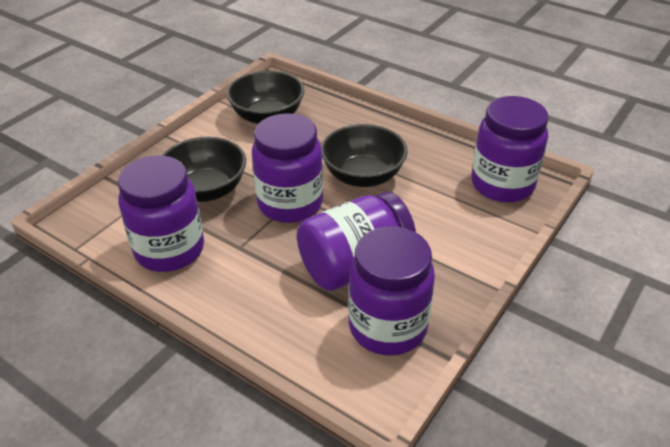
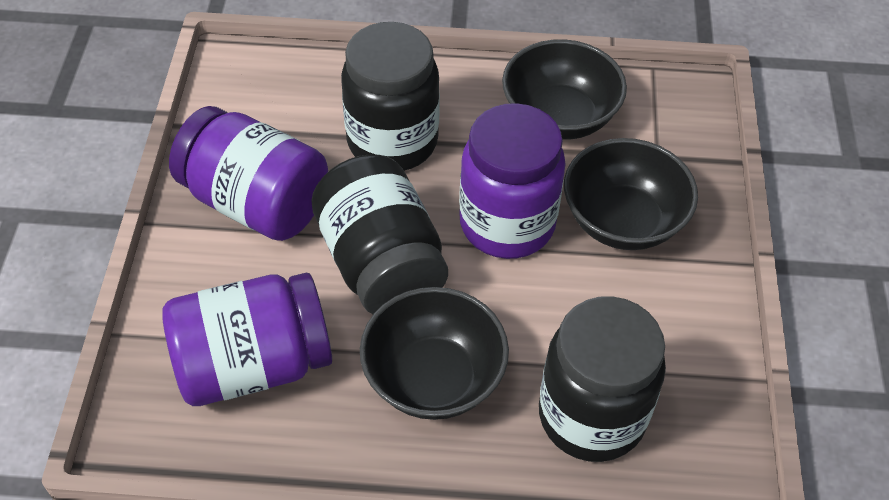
black jar: 0 -> 3
purple jar: 5 -> 3

